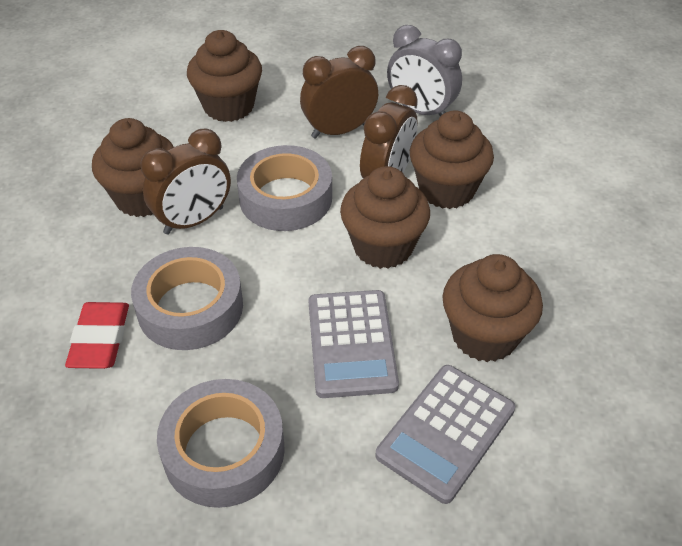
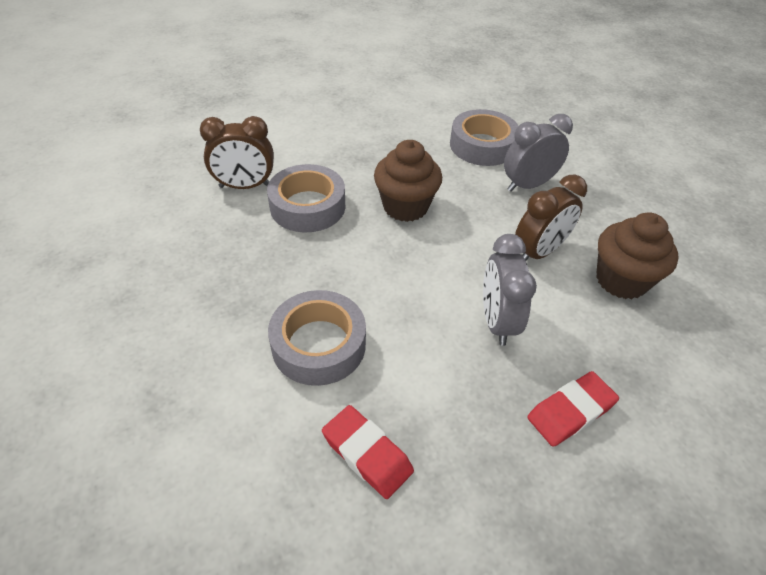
brown clock: 3 -> 2
brown cupcake: 5 -> 2
grey calculator: 2 -> 0
grey clock: 1 -> 2
red eraser: 1 -> 2

